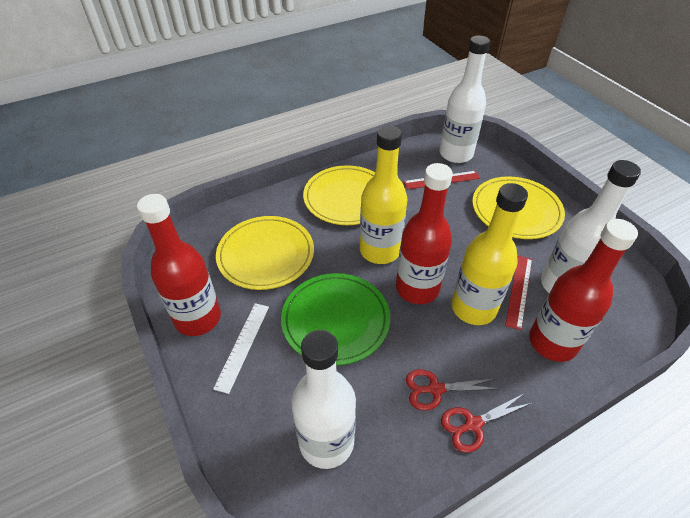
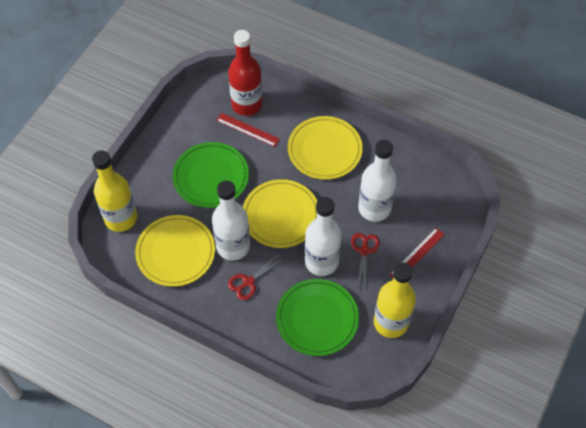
green plate: 1 -> 2
red bottle: 3 -> 1
white ruler: 1 -> 0

